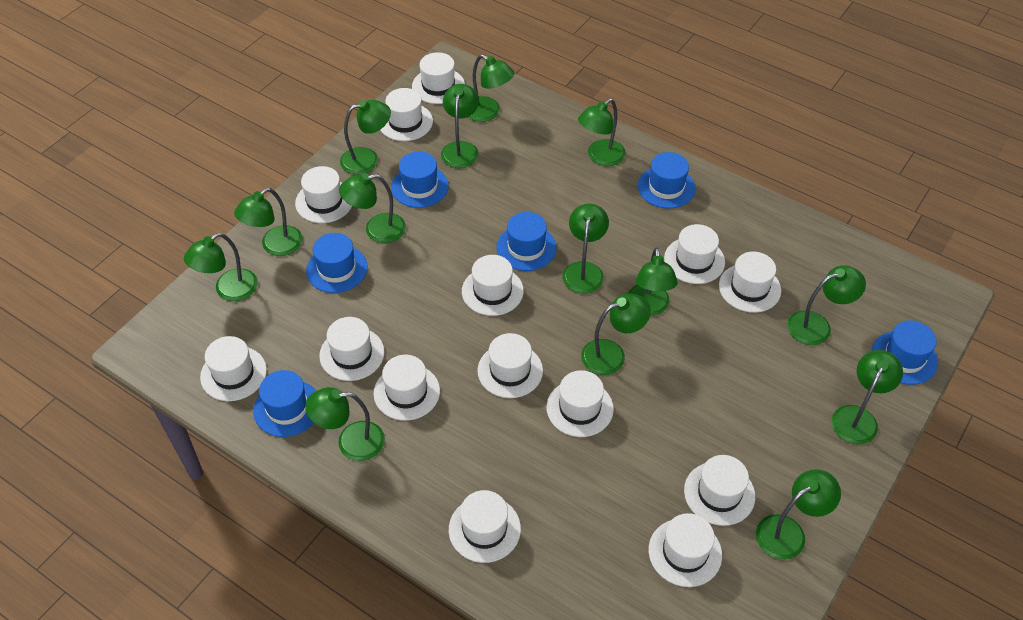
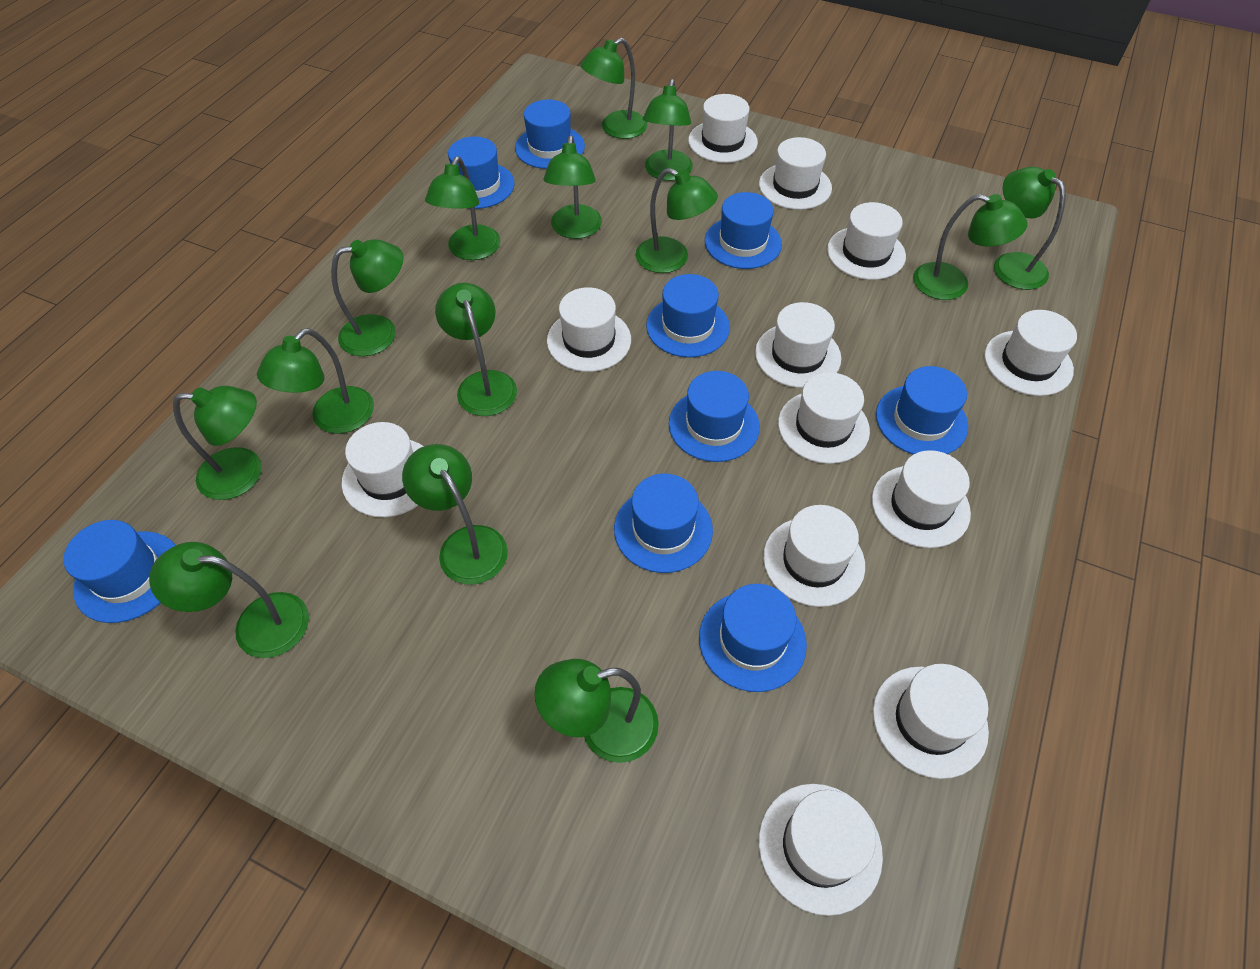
blue hat: 6 -> 9
white hat: 14 -> 12

